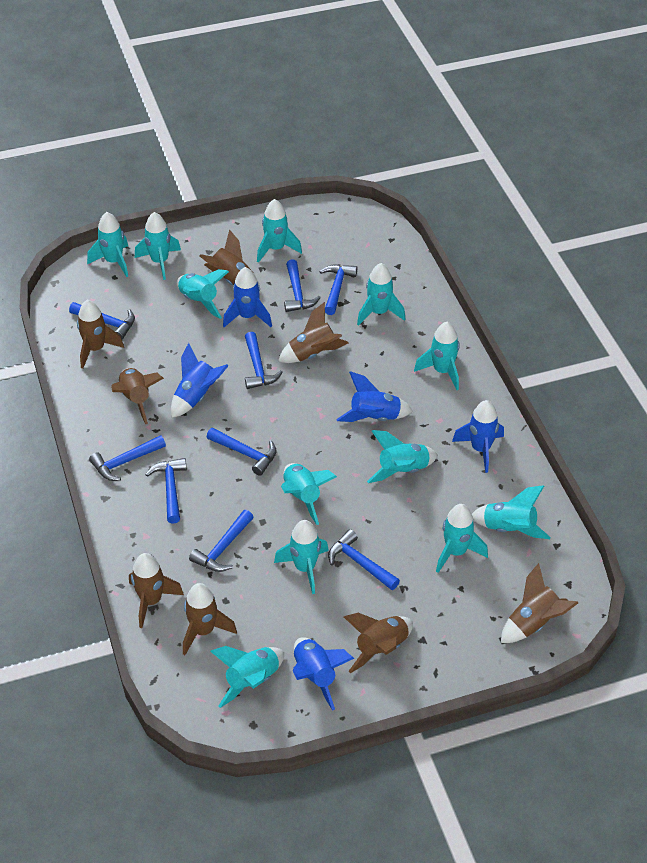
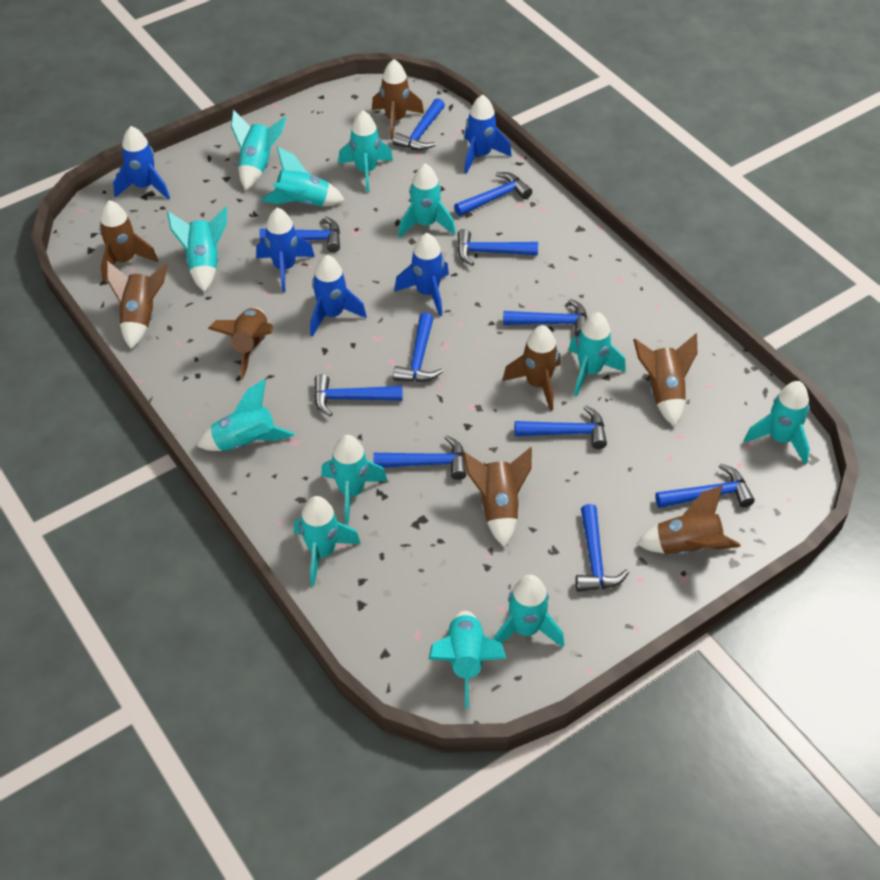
blue hammer: 9 -> 11

